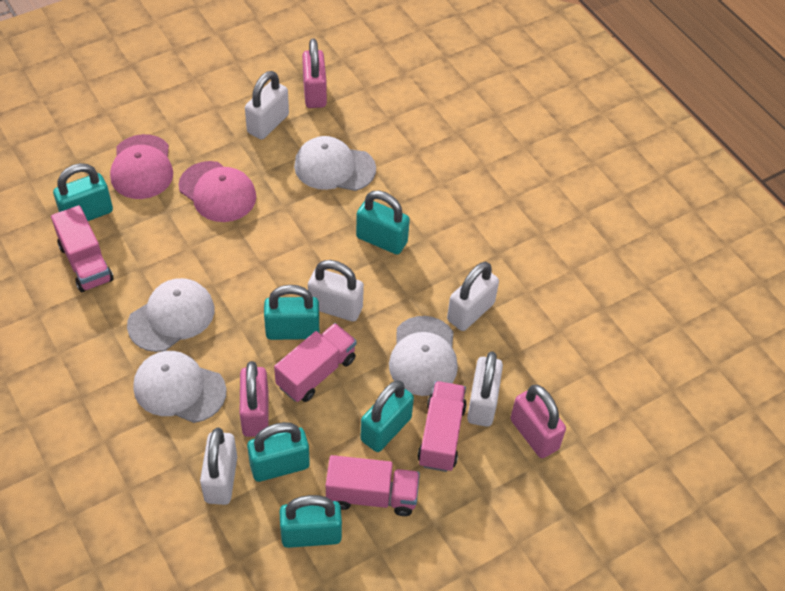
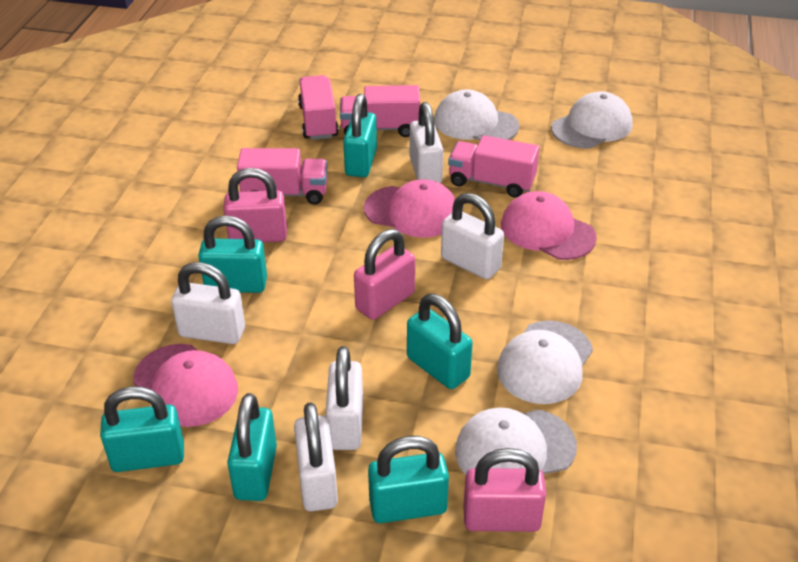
pink cap: 2 -> 3

